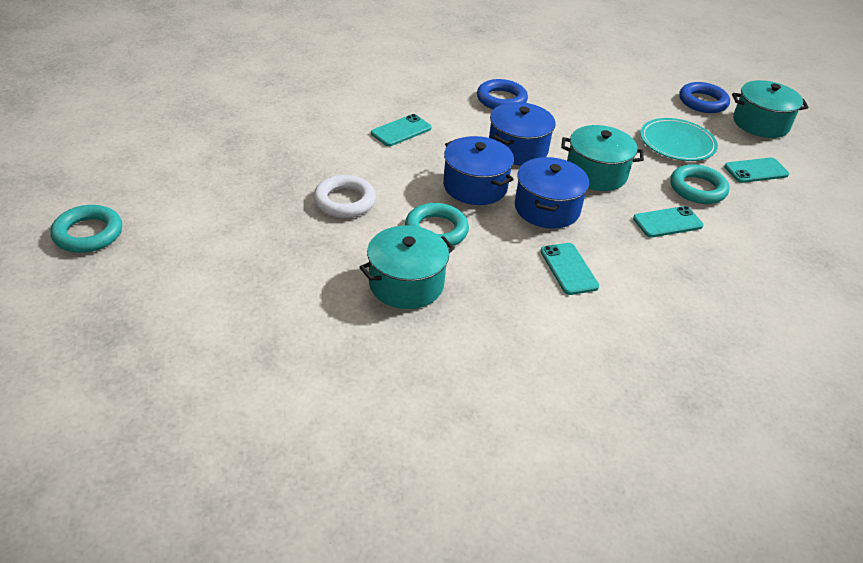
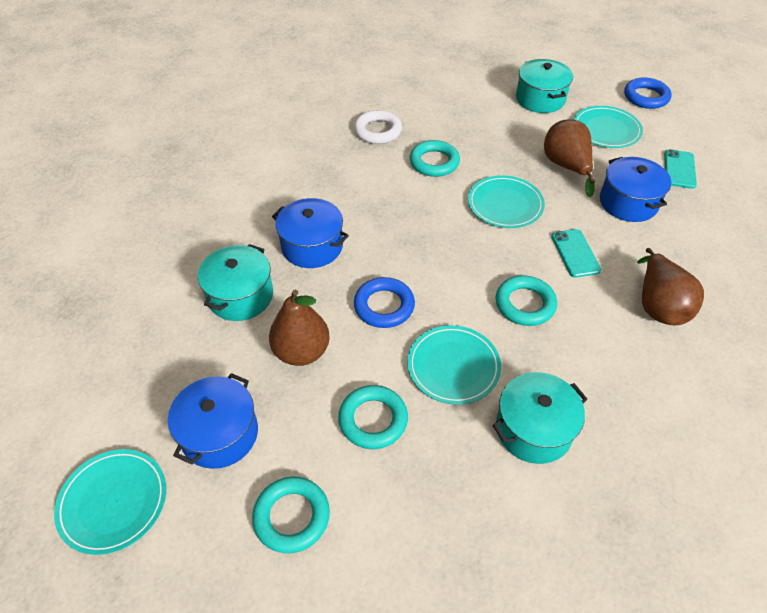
brown pear: 0 -> 3
turquoise phone: 4 -> 2
turquoise plate: 1 -> 4
turquoise ring: 3 -> 4

